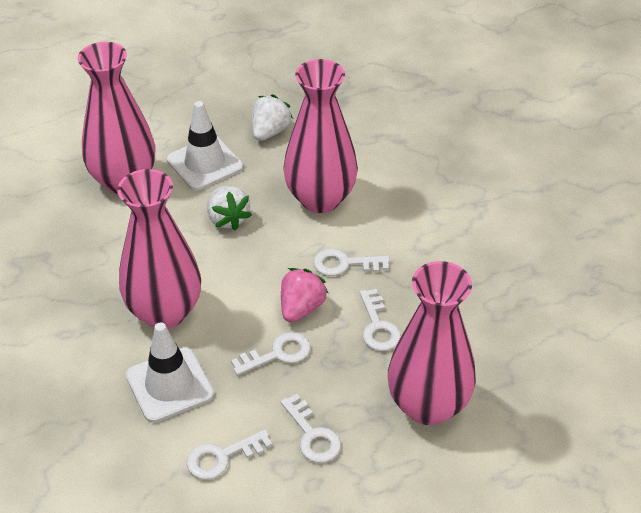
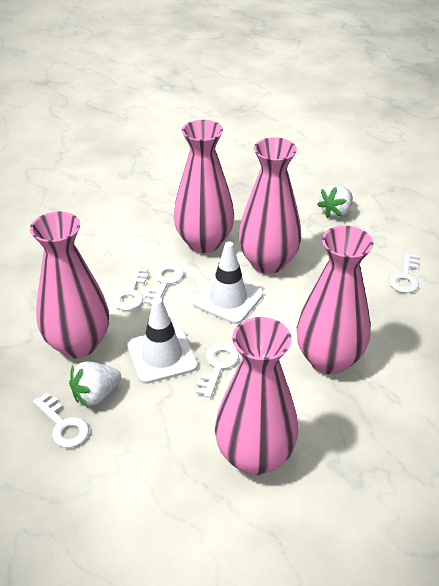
pink strawberry: 1 -> 0
pink vase: 4 -> 5

